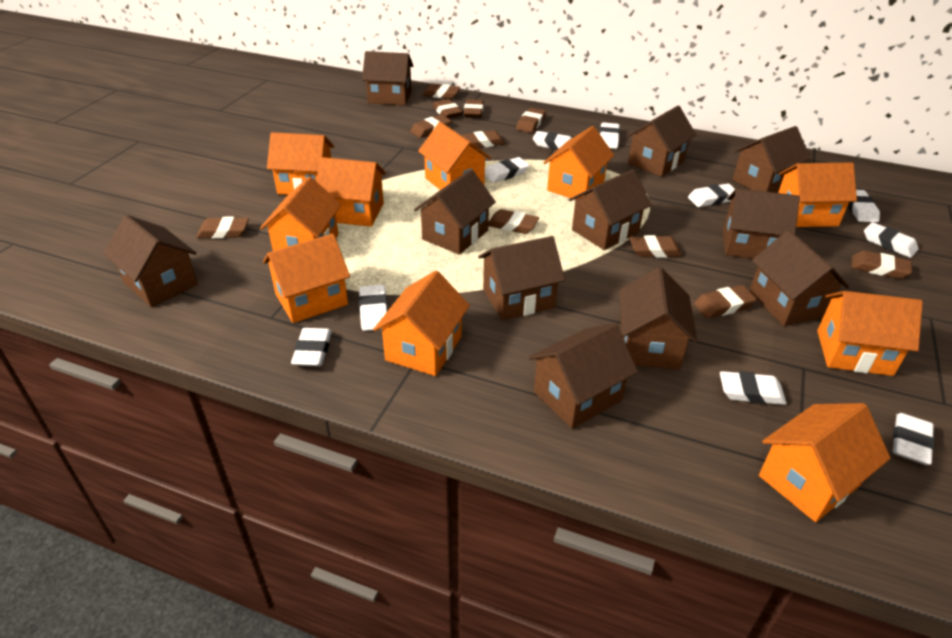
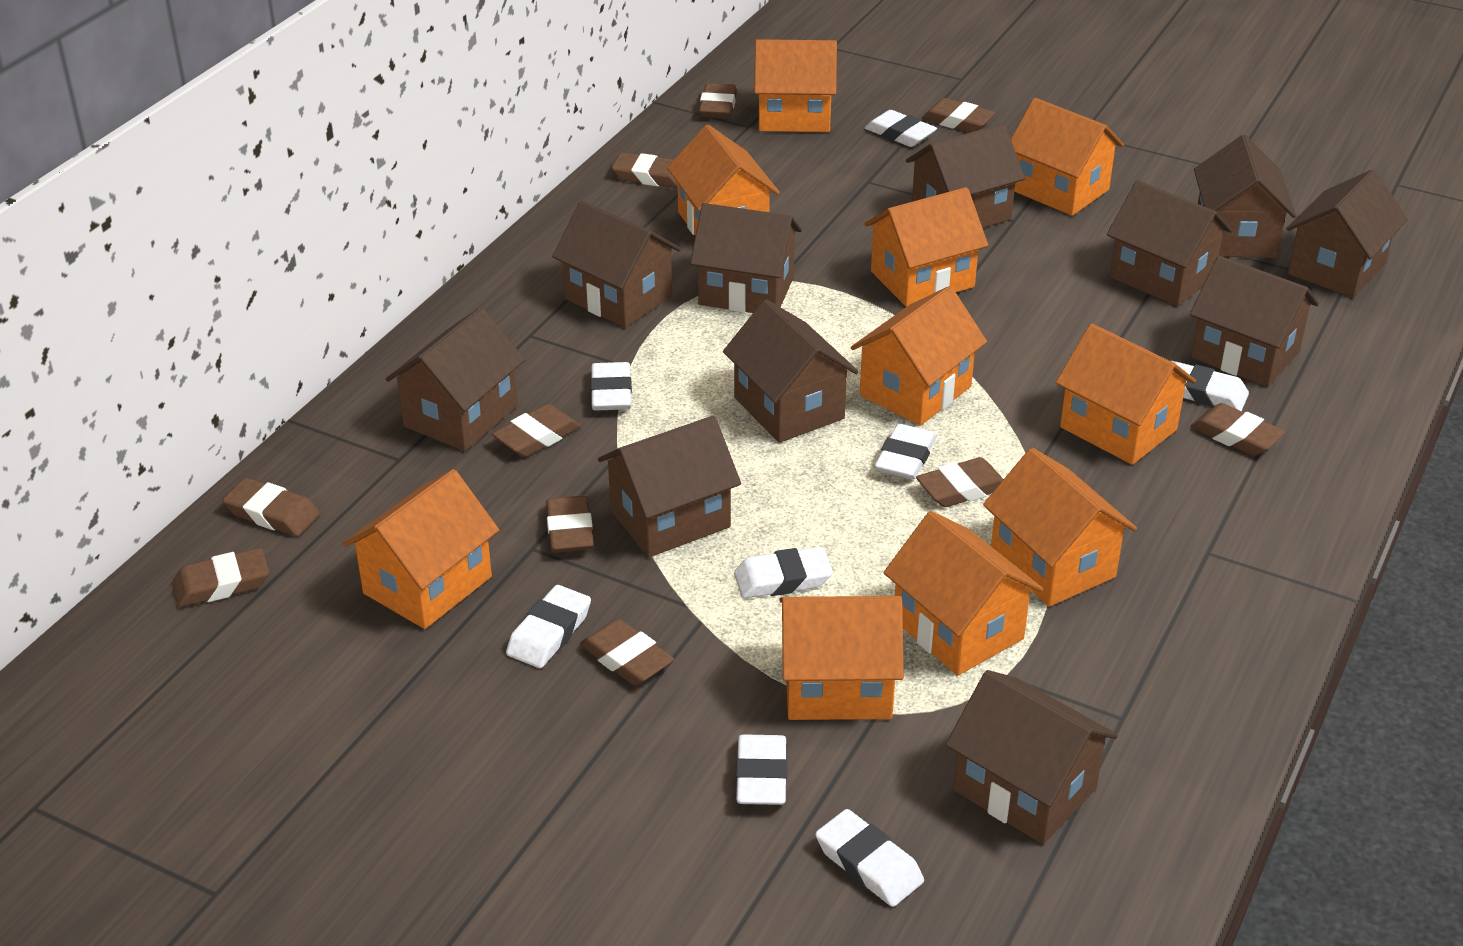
brown eraser: 11 -> 10
white eraser: 10 -> 8

